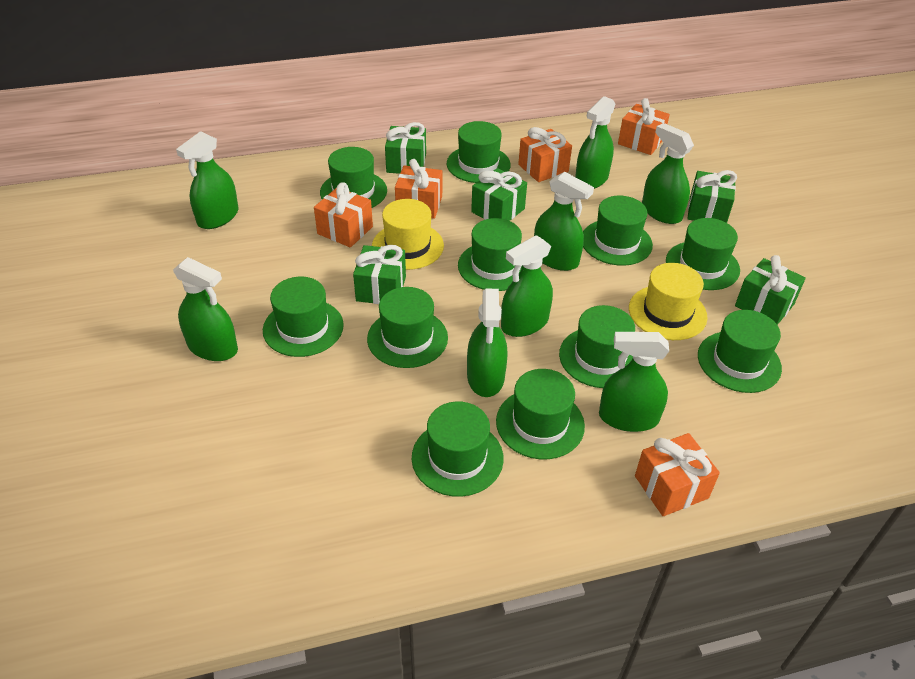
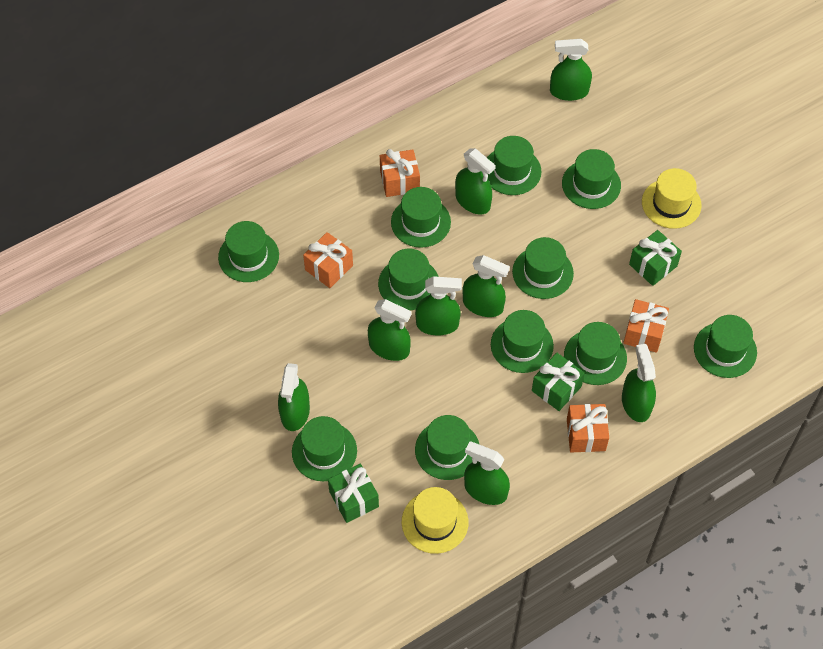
green gift: 5 -> 3
orange gift: 5 -> 4

